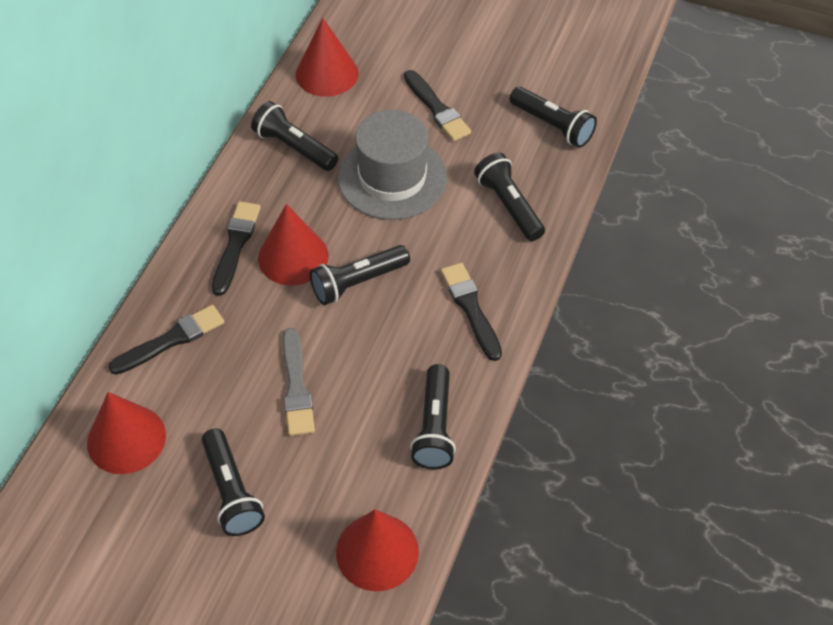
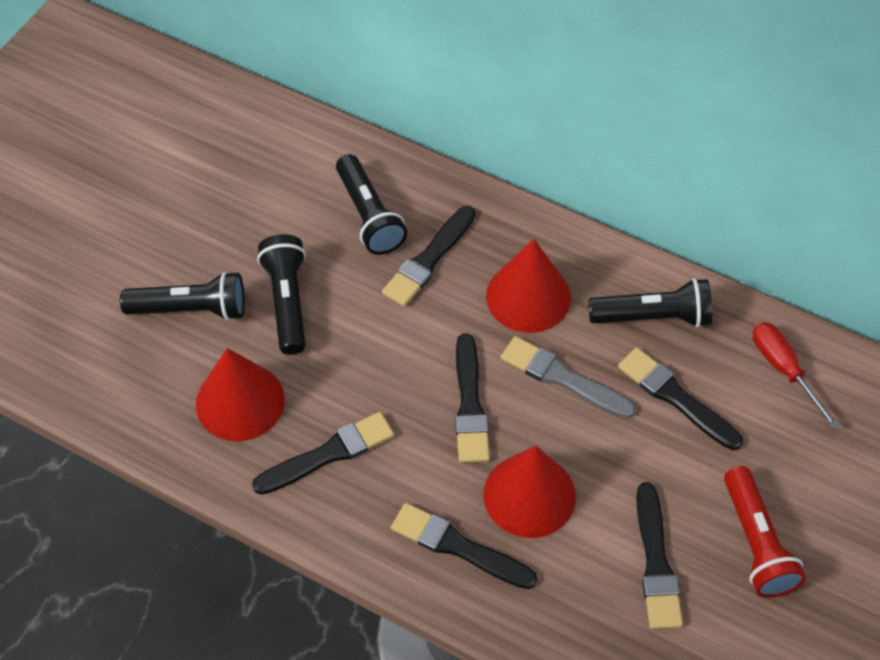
black brush: 4 -> 6
black flashlight: 6 -> 4
grey hat: 1 -> 0
red cone: 4 -> 3
red flashlight: 0 -> 1
red screwdriver: 0 -> 1

